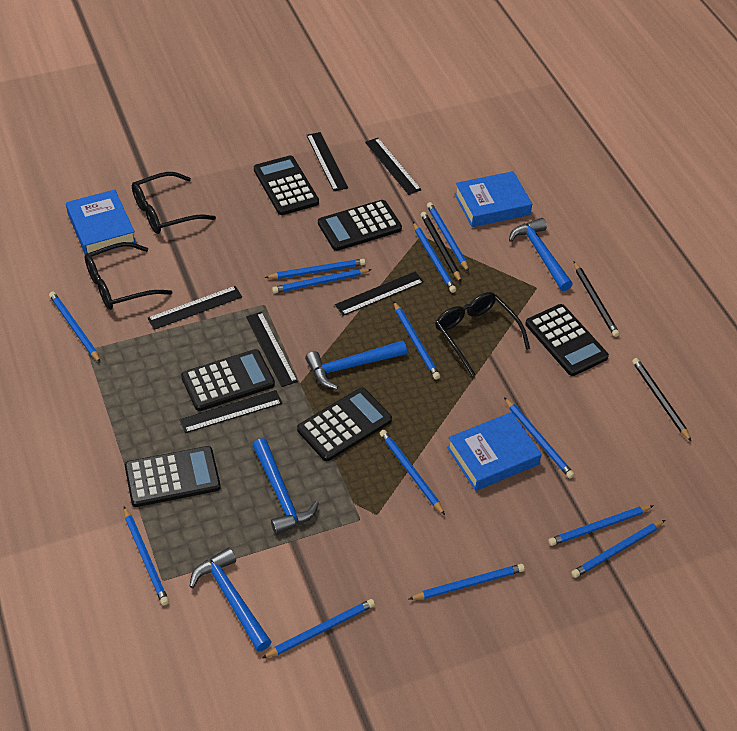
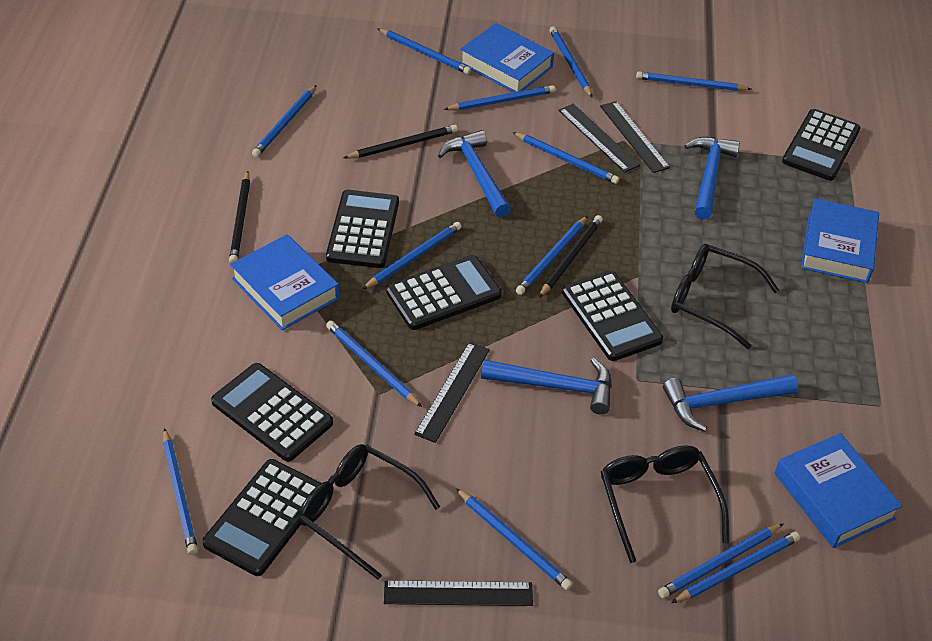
black ruler: 6 -> 4
blue book: 3 -> 4

